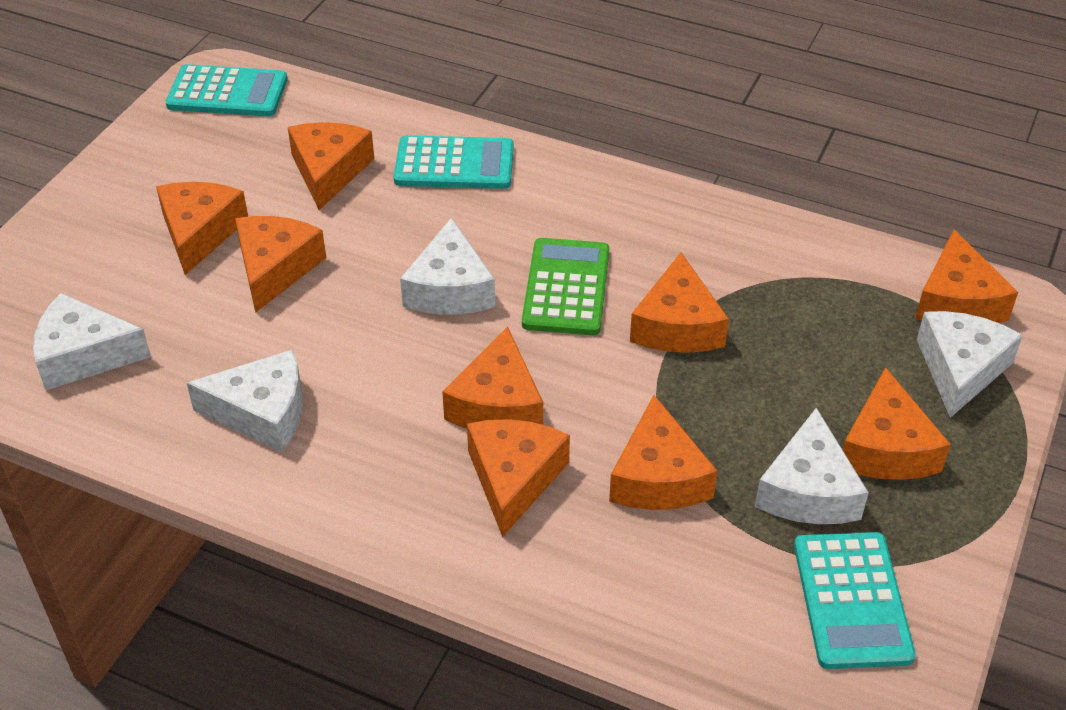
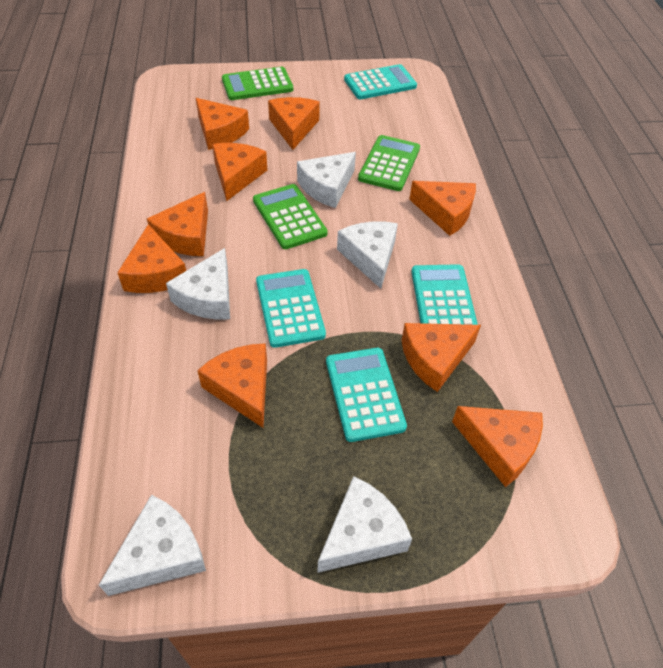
green calculator: 1 -> 3
turquoise calculator: 3 -> 4

